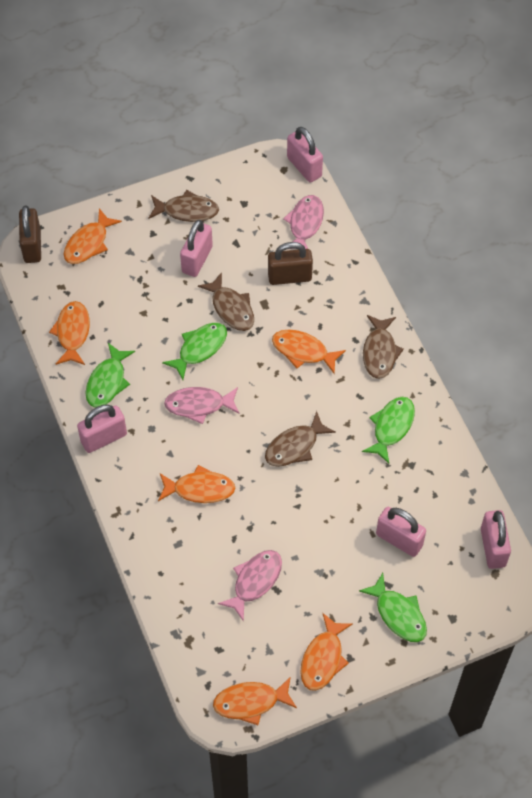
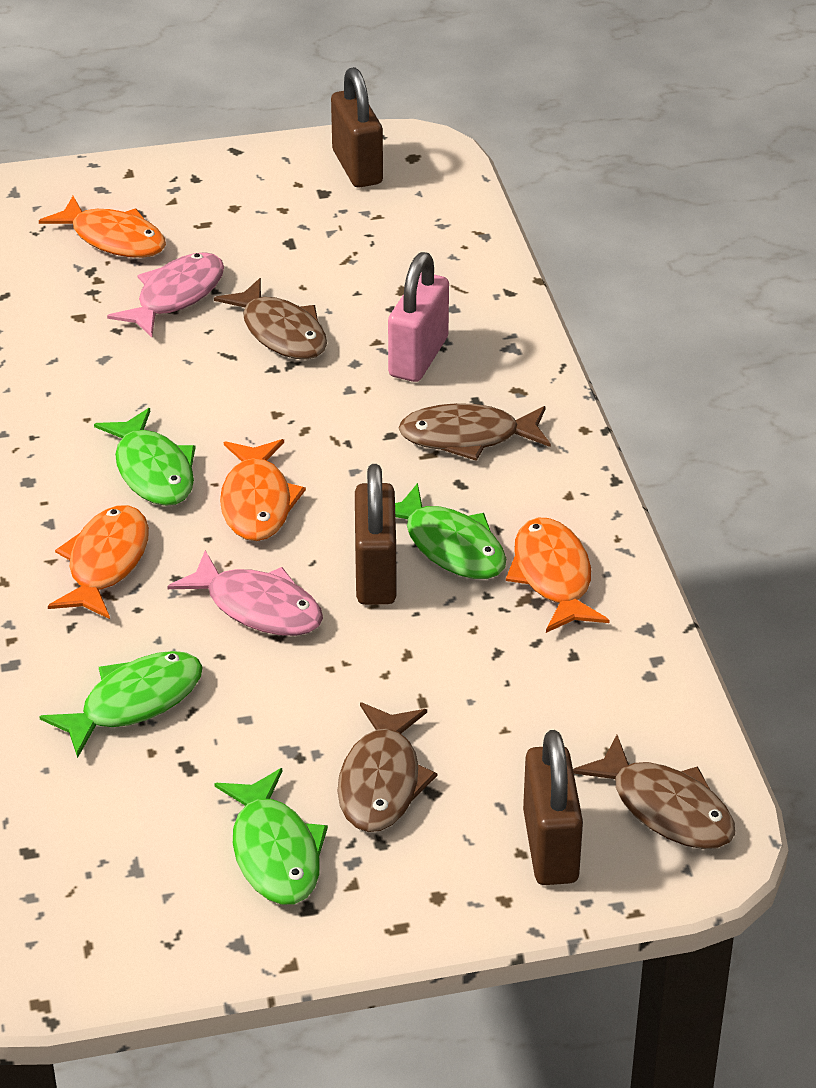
brown padlock: 2 -> 3
orange fish: 6 -> 4
pink fish: 3 -> 2
pink padlock: 5 -> 1

